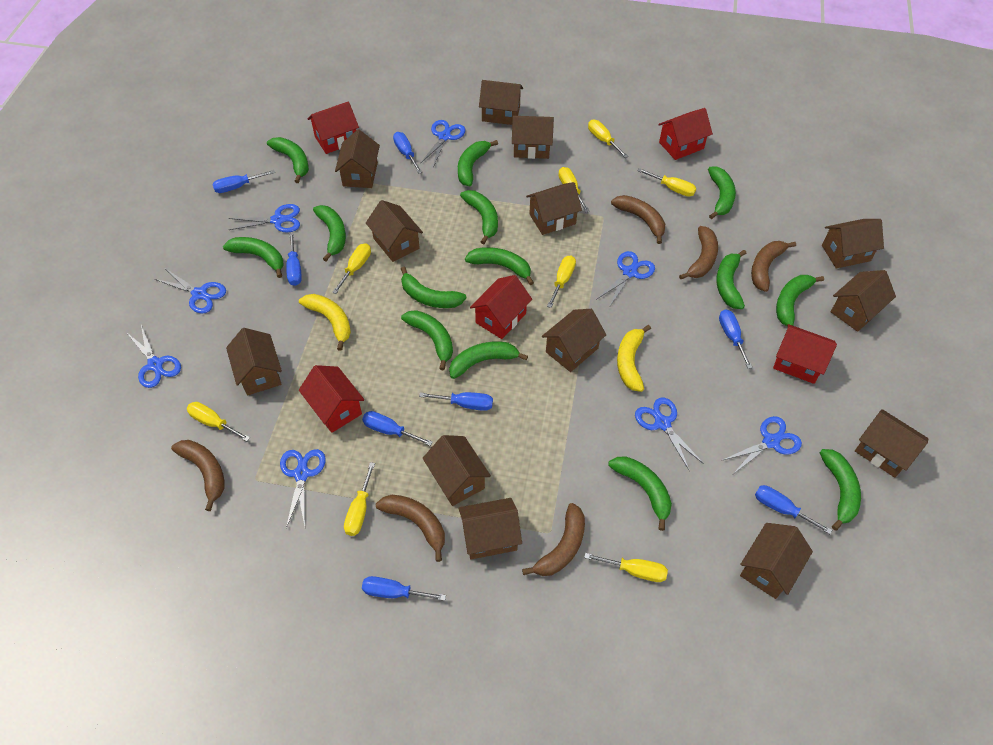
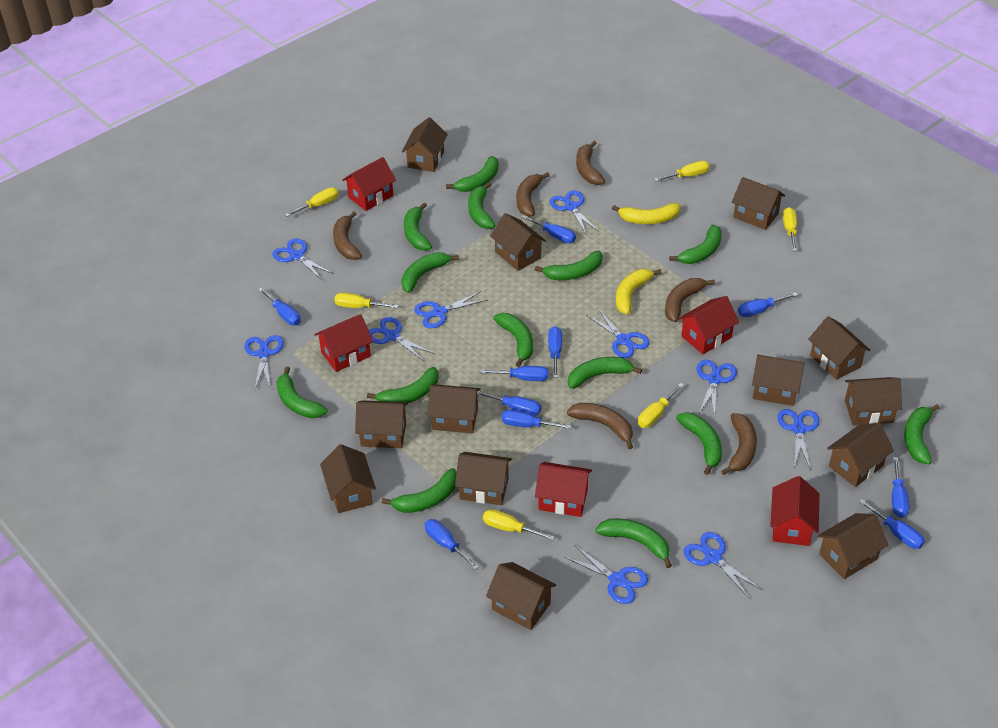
blue scissors: 8 -> 10
blue screwdriver: 8 -> 10
yellow screwdriver: 8 -> 6

